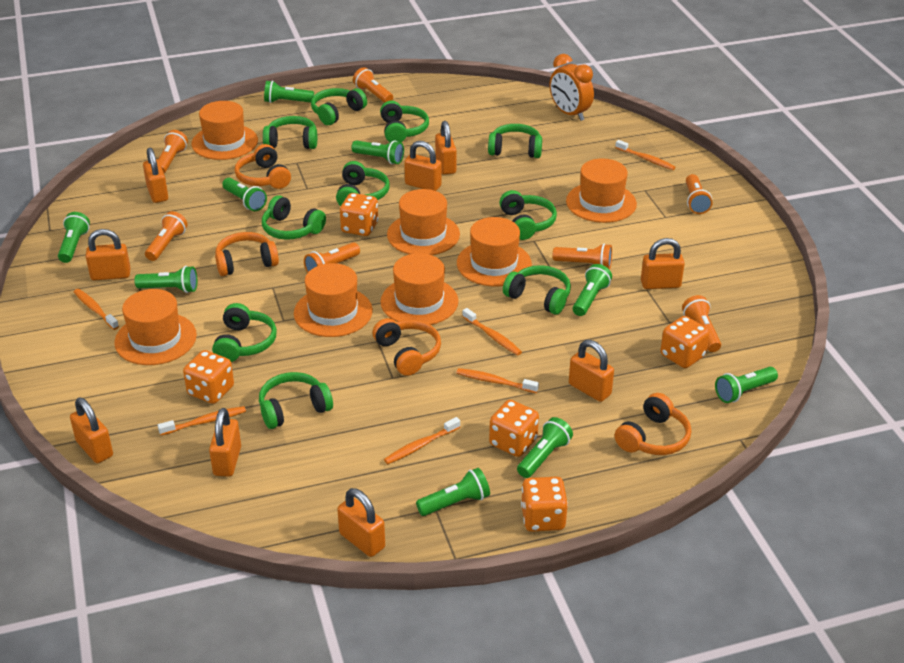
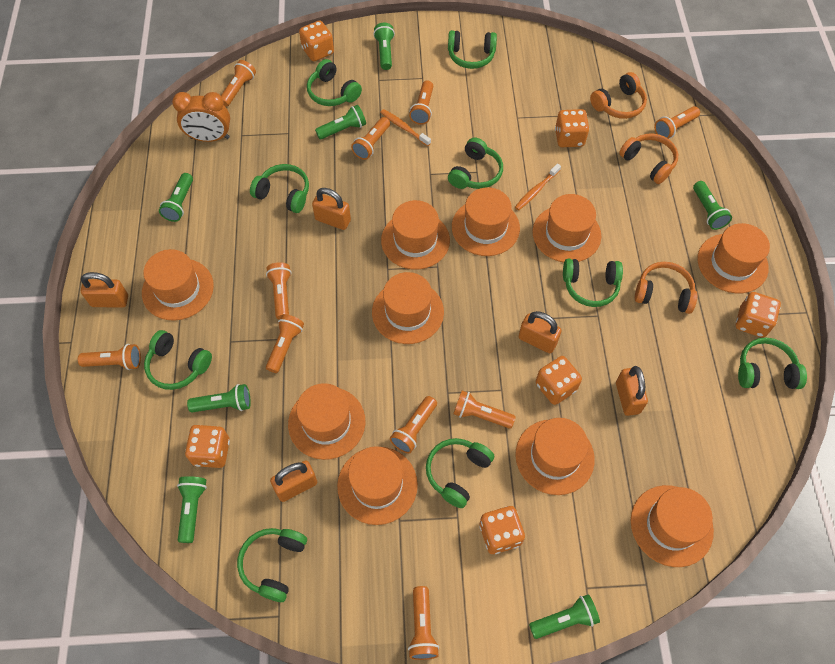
green flashlight: 9 -> 7
green headphones: 10 -> 9
orange dice: 5 -> 6
orange flashlight: 7 -> 10
orange hat: 7 -> 10
orange headphones: 4 -> 3
orange padlock: 9 -> 5
orange toothbrush: 6 -> 2

